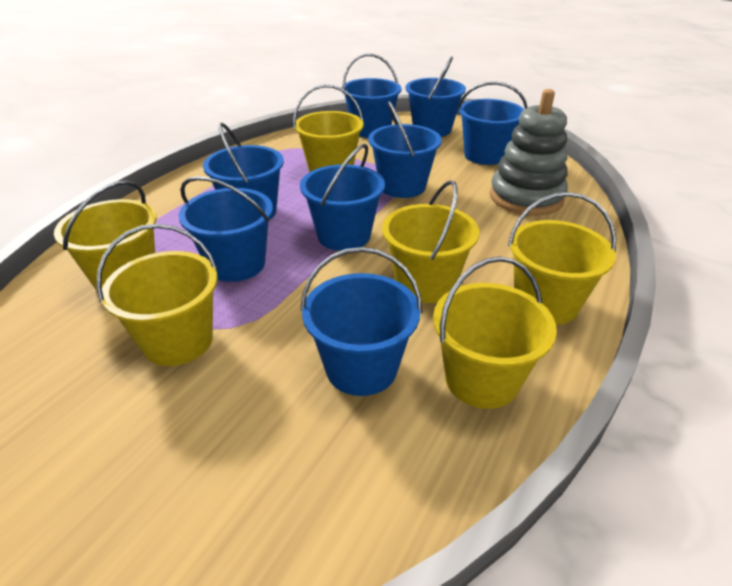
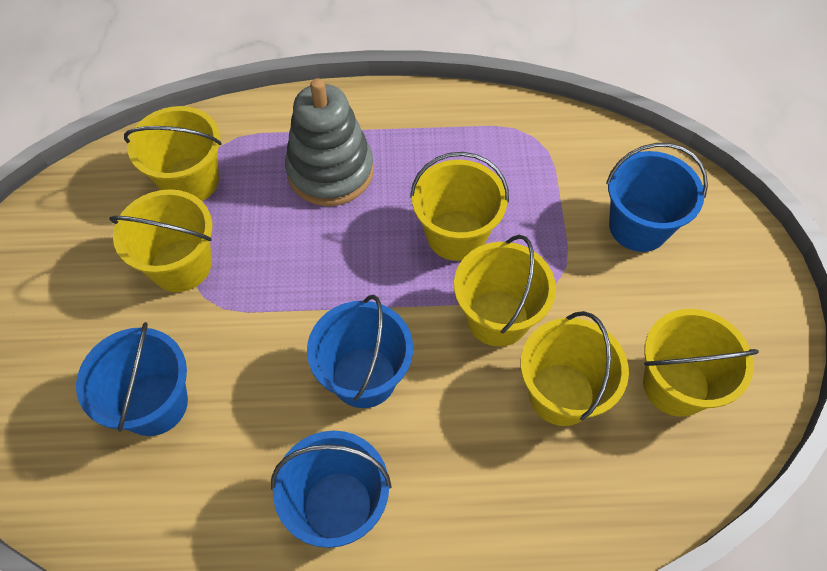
blue bucket: 8 -> 4

